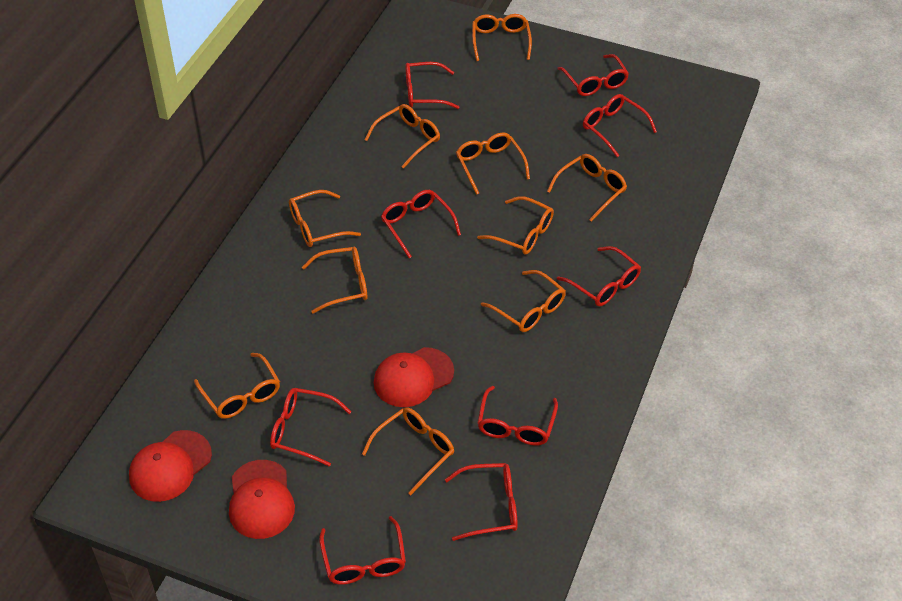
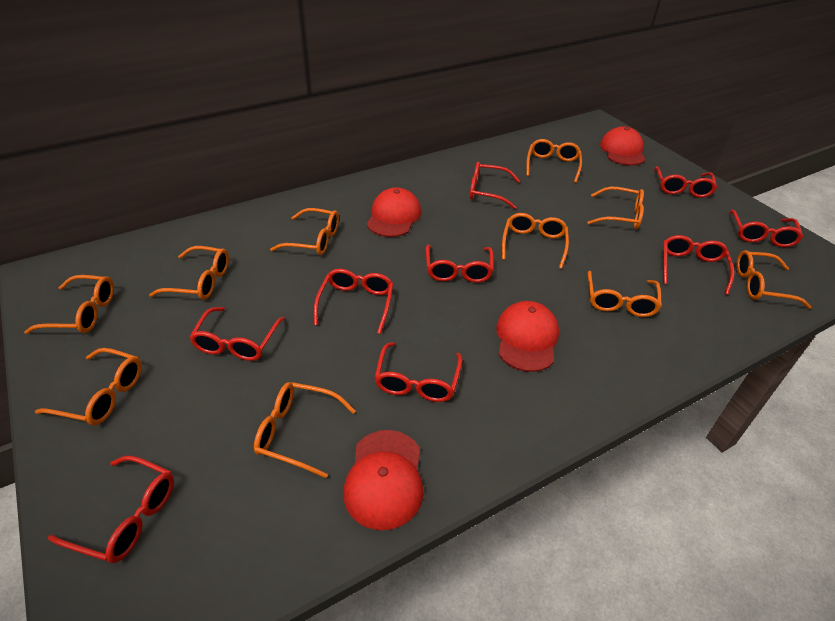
red cap: 3 -> 4

